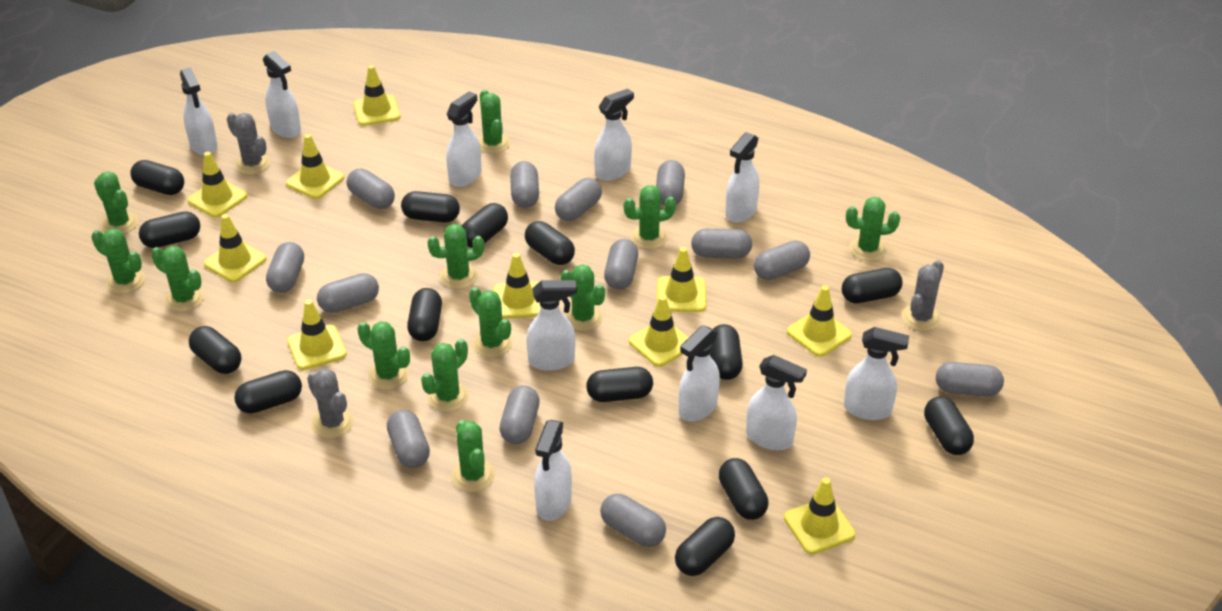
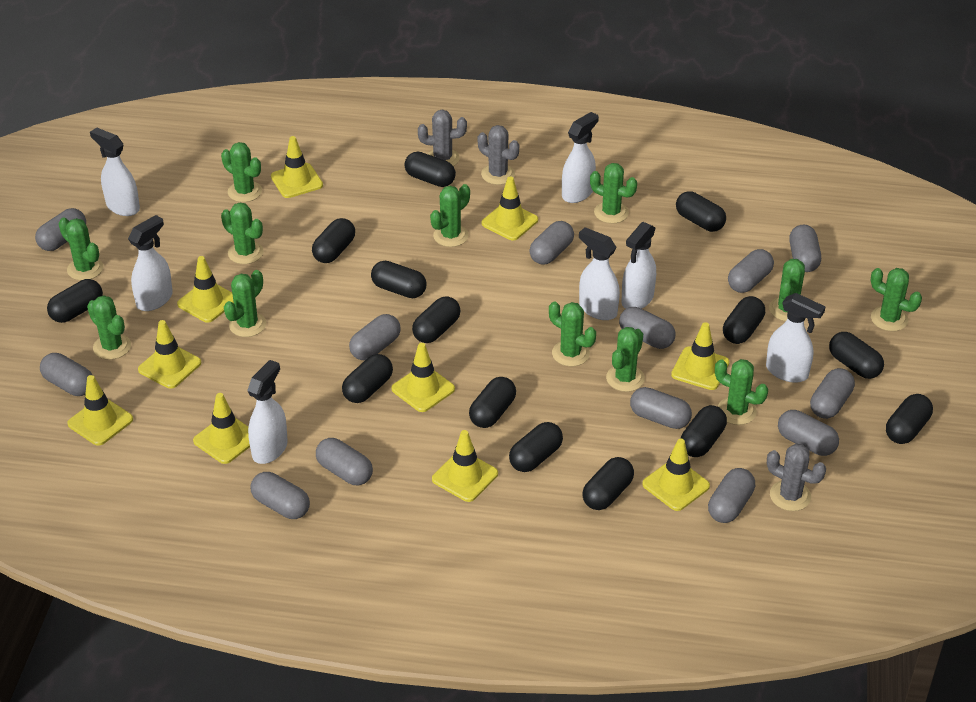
white spray bottle: 10 -> 7

